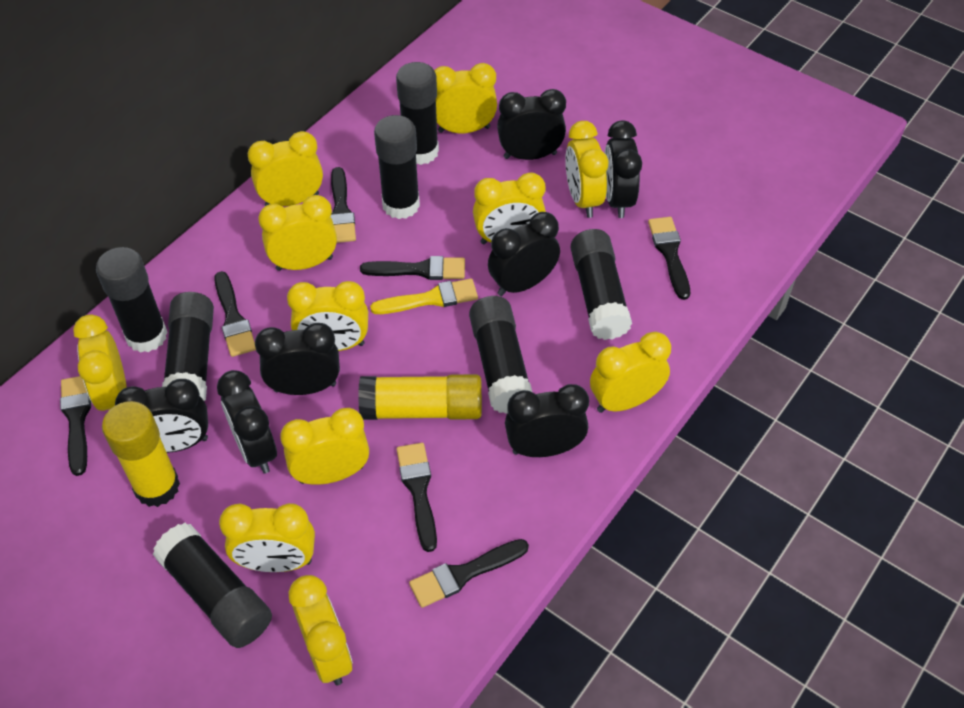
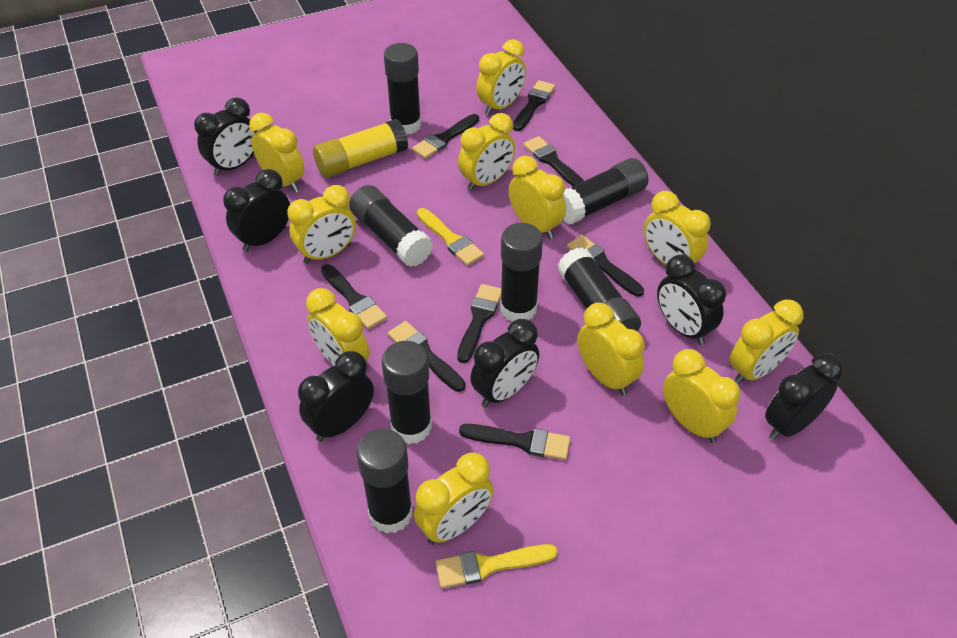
black brush: 7 -> 8
black clock: 7 -> 6
yellow brush: 1 -> 2
yellow glue stick: 2 -> 1

